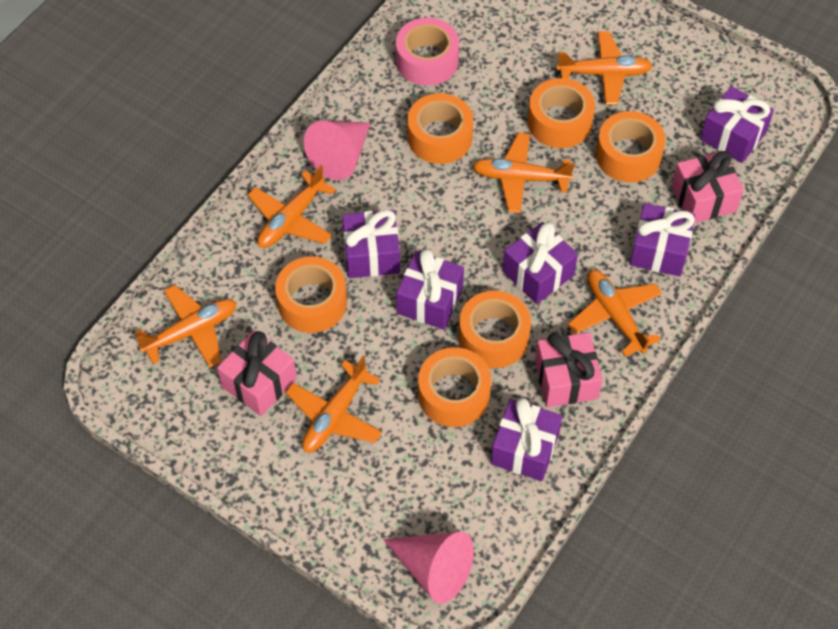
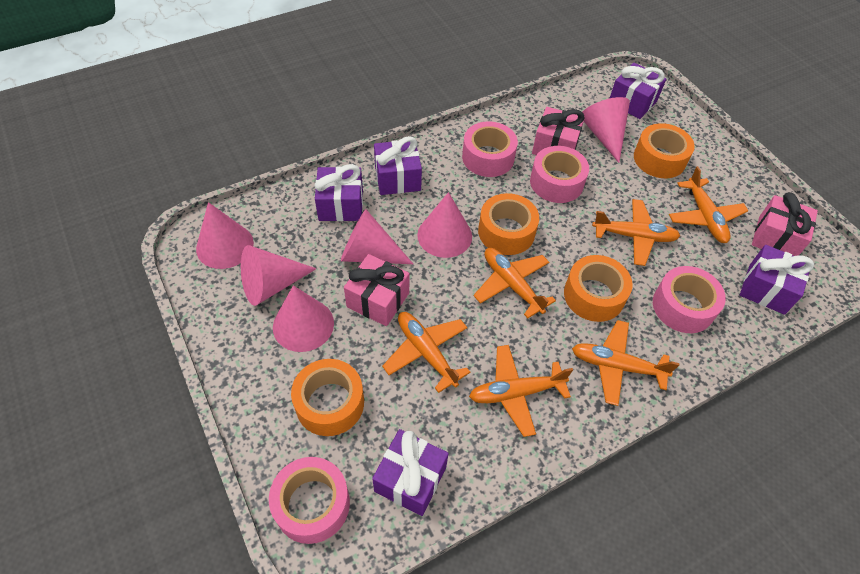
orange tape: 6 -> 4
pink cone: 2 -> 6
pink tape: 1 -> 4
purple gift: 6 -> 5

